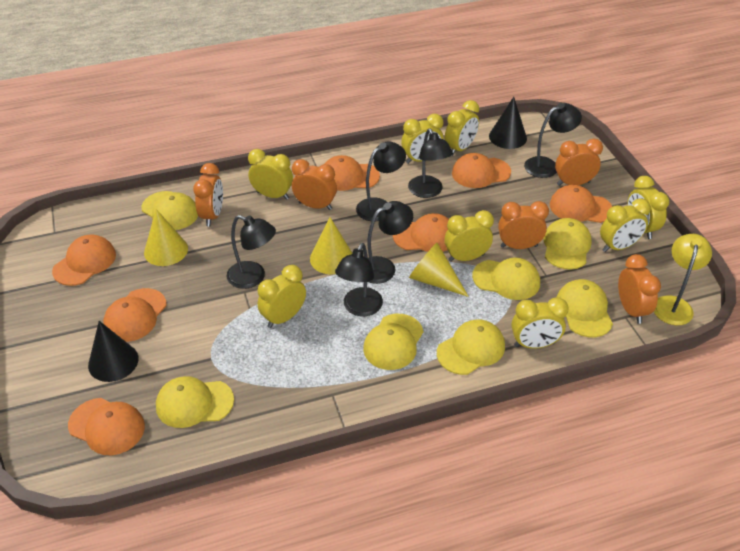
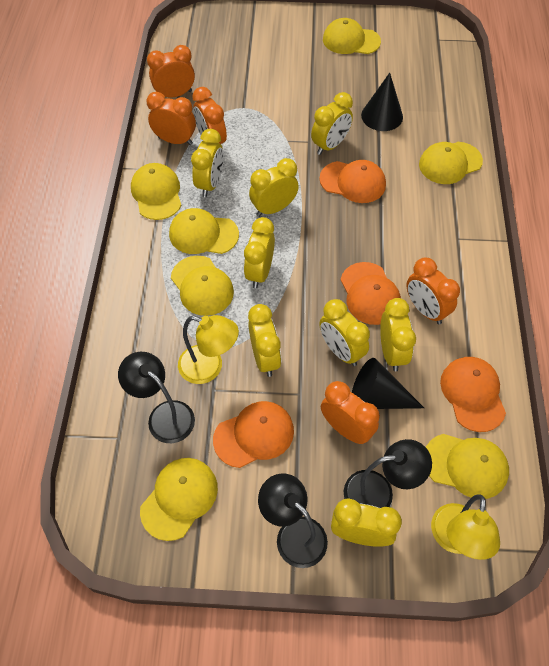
black lamp: 6 -> 3
orange cap: 7 -> 4
yellow cone: 3 -> 0
yellow lamp: 1 -> 2

